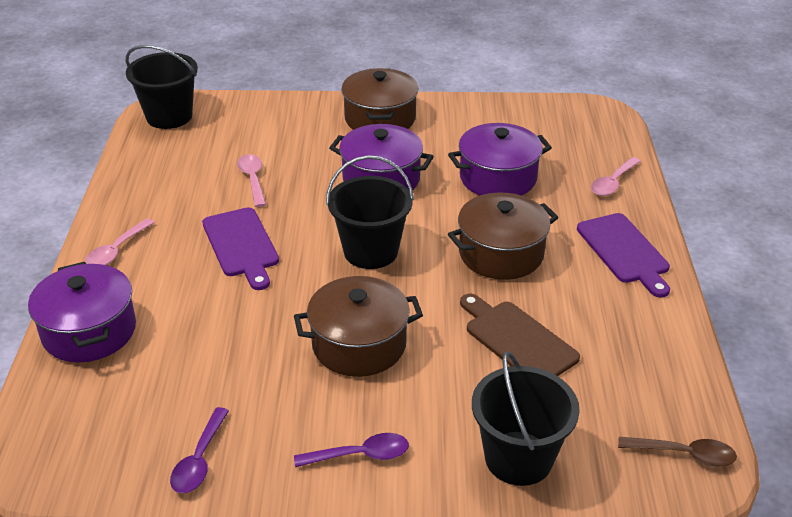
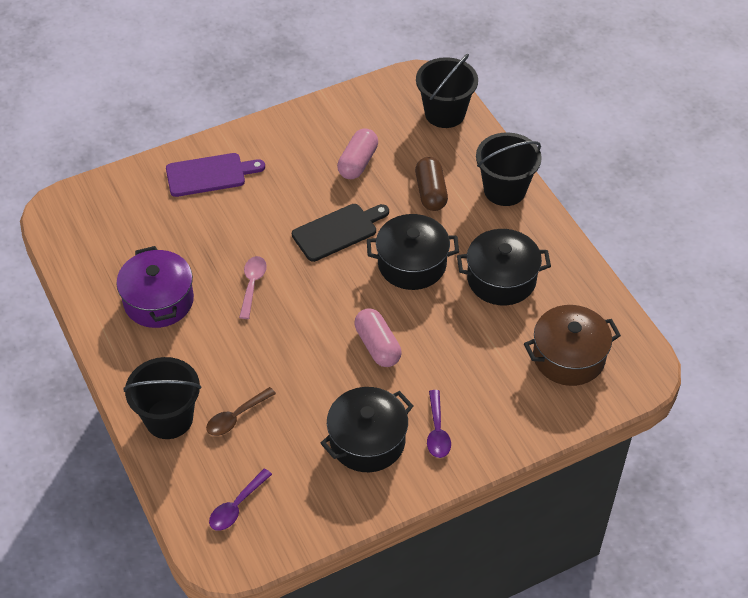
black cutting board: 0 -> 1
black pot: 0 -> 3
brown capsule: 0 -> 1
brown cutting board: 1 -> 0
brown pot: 3 -> 1
pink capsule: 0 -> 2
pink spoon: 3 -> 1
purple cutting board: 2 -> 1
purple pot: 3 -> 1

